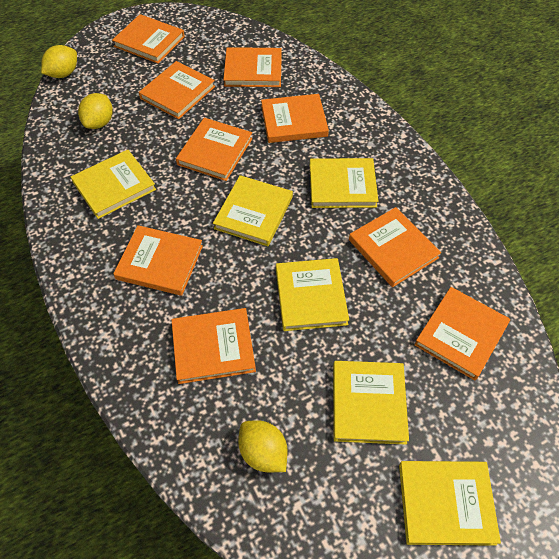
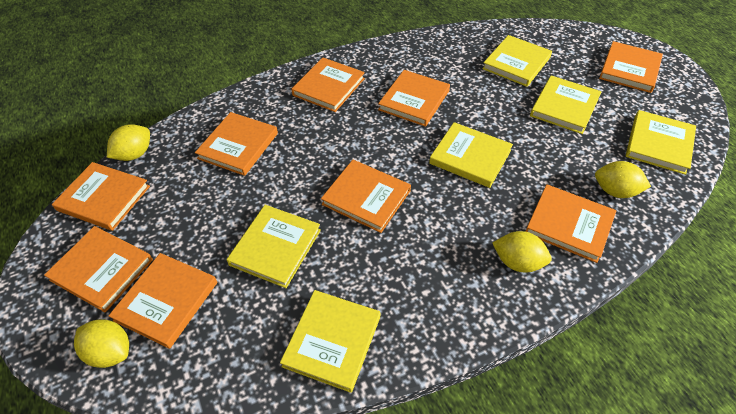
yellow lemon: 3 -> 4

